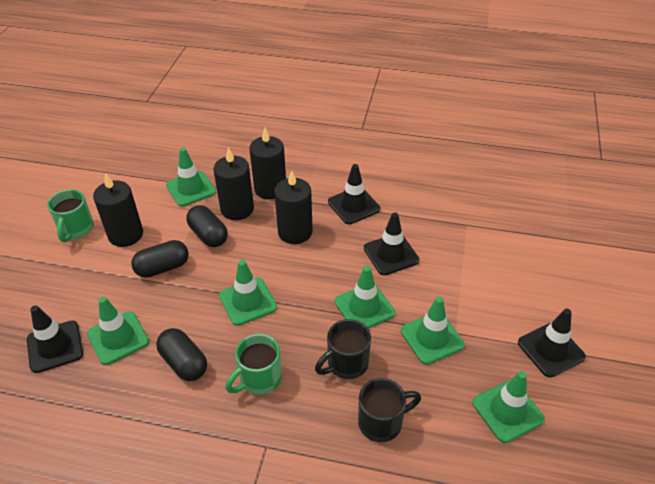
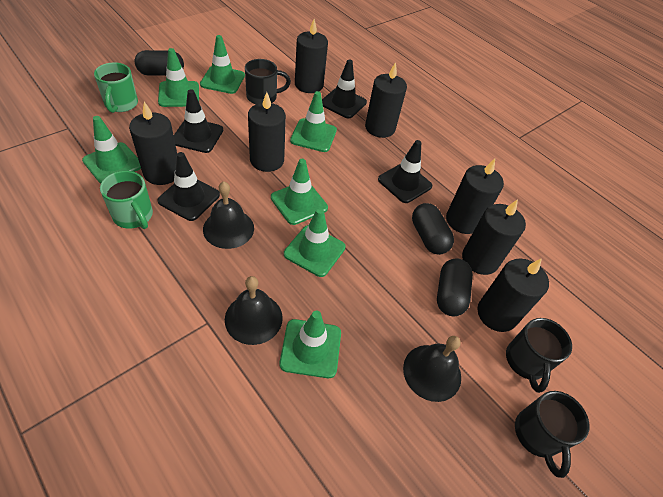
black bell: 0 -> 3
black candle: 4 -> 7
black mug: 2 -> 3
green traffic cone: 6 -> 7

